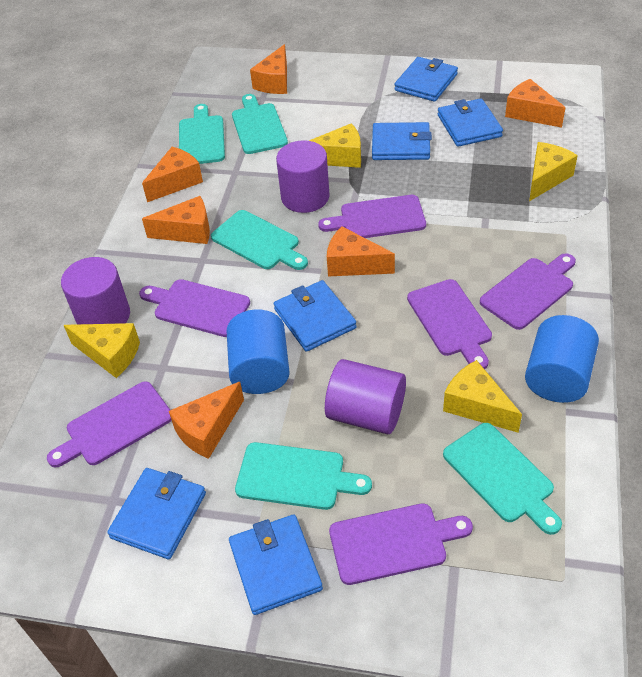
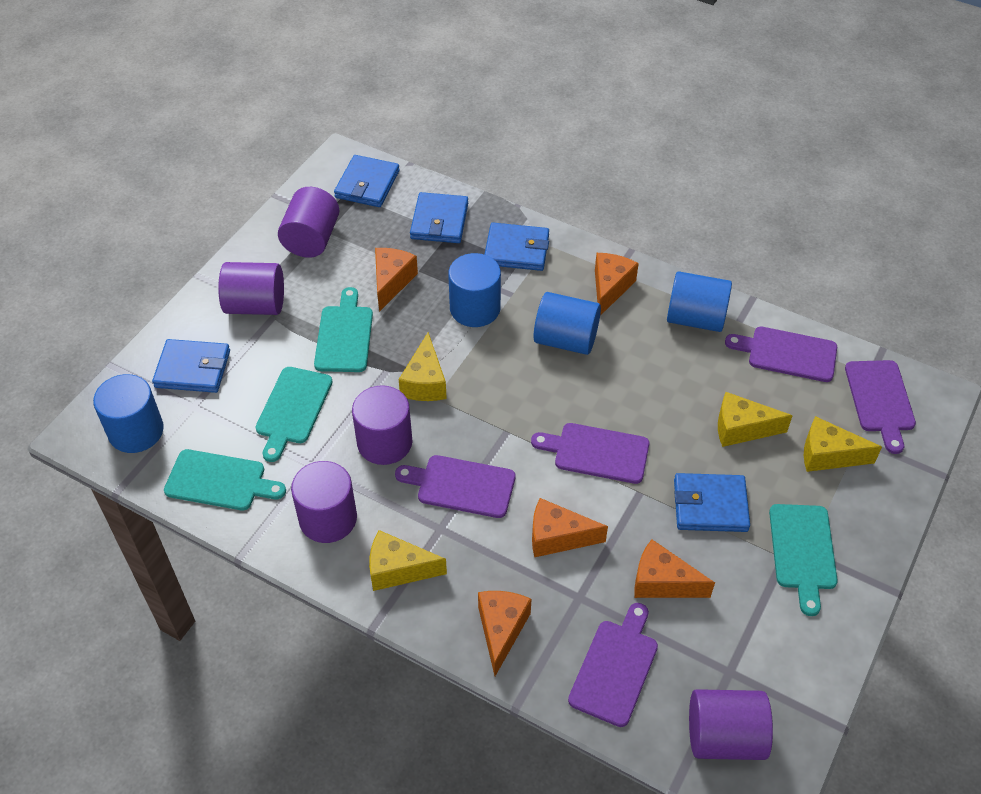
blue cylinder: 2 -> 4
blue wallet: 6 -> 5
orange cheese: 6 -> 5
purple cutting board: 6 -> 5
purple cylinder: 3 -> 5
turquoise cutting board: 5 -> 4

